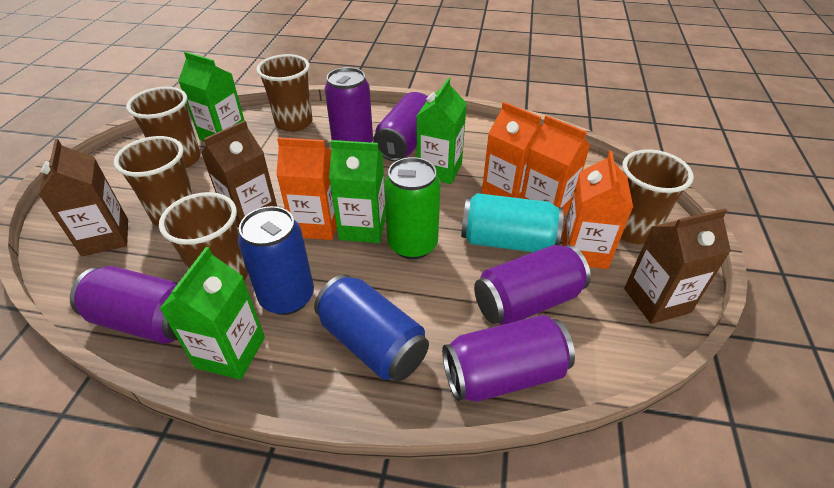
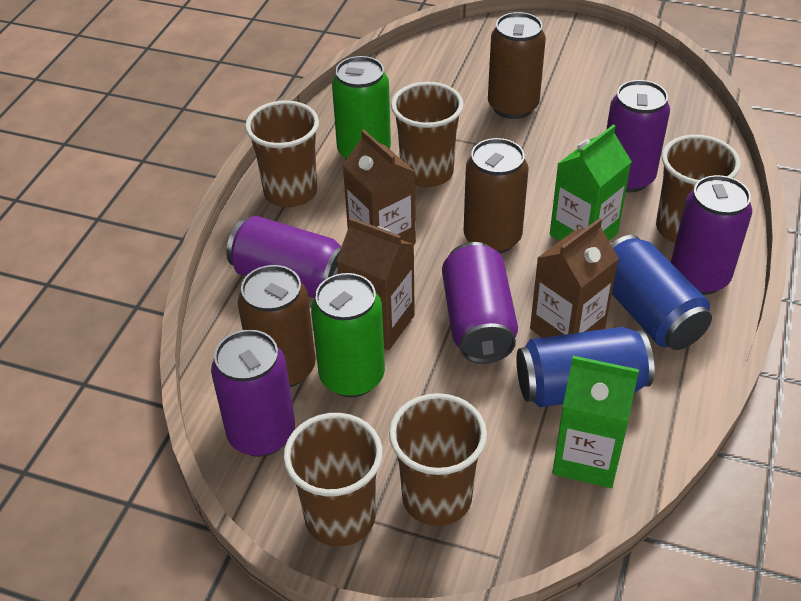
brown can: 0 -> 3
green can: 1 -> 2
green carton: 4 -> 2
orange carton: 4 -> 0
turquoise can: 1 -> 0

